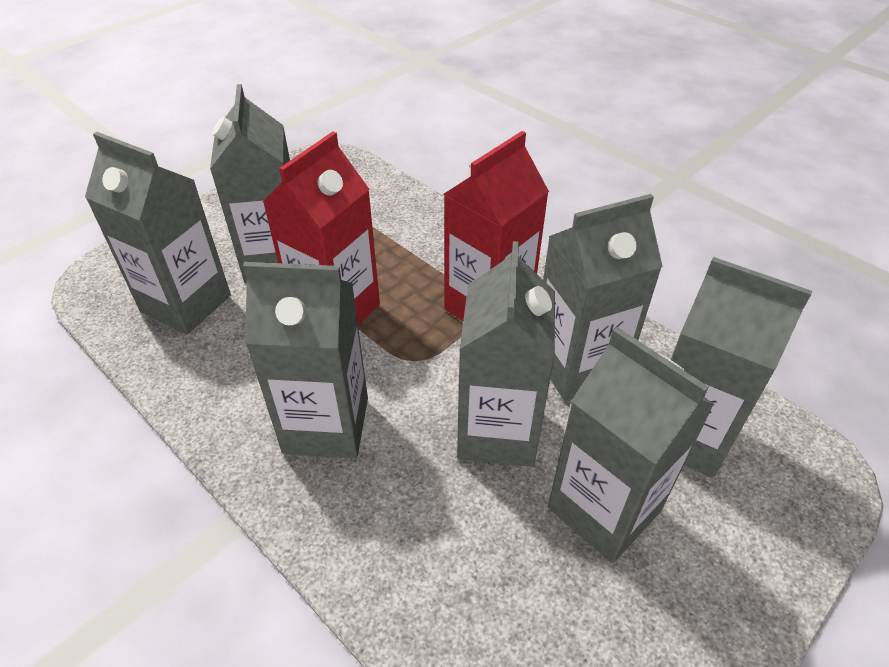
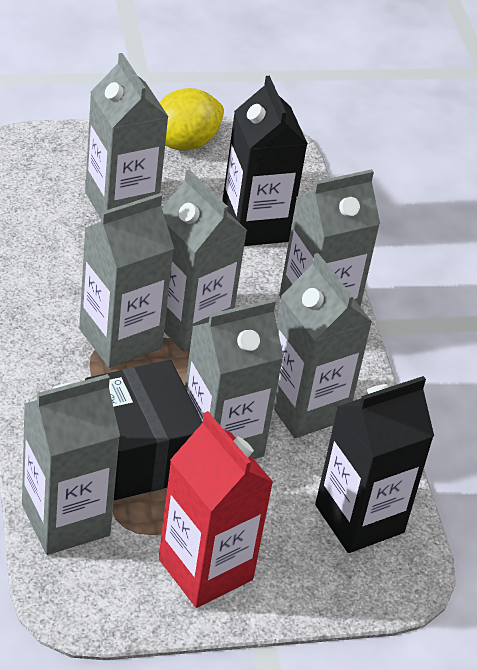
black box: 0 -> 1
black carton: 0 -> 2
red carton: 2 -> 1
yellow lemon: 0 -> 1

